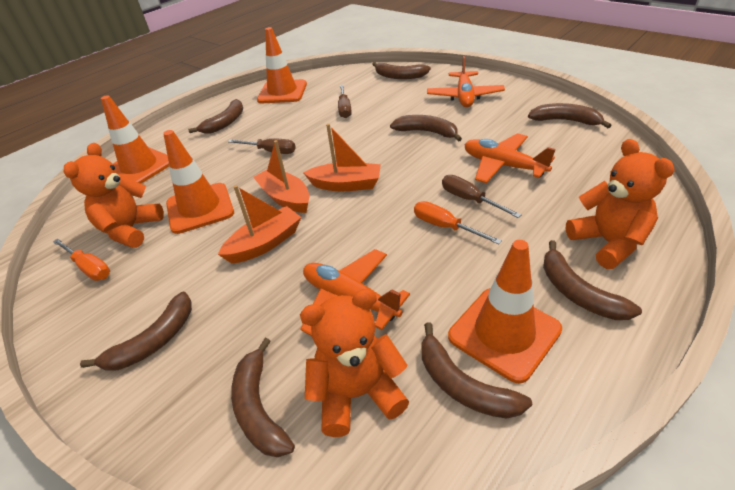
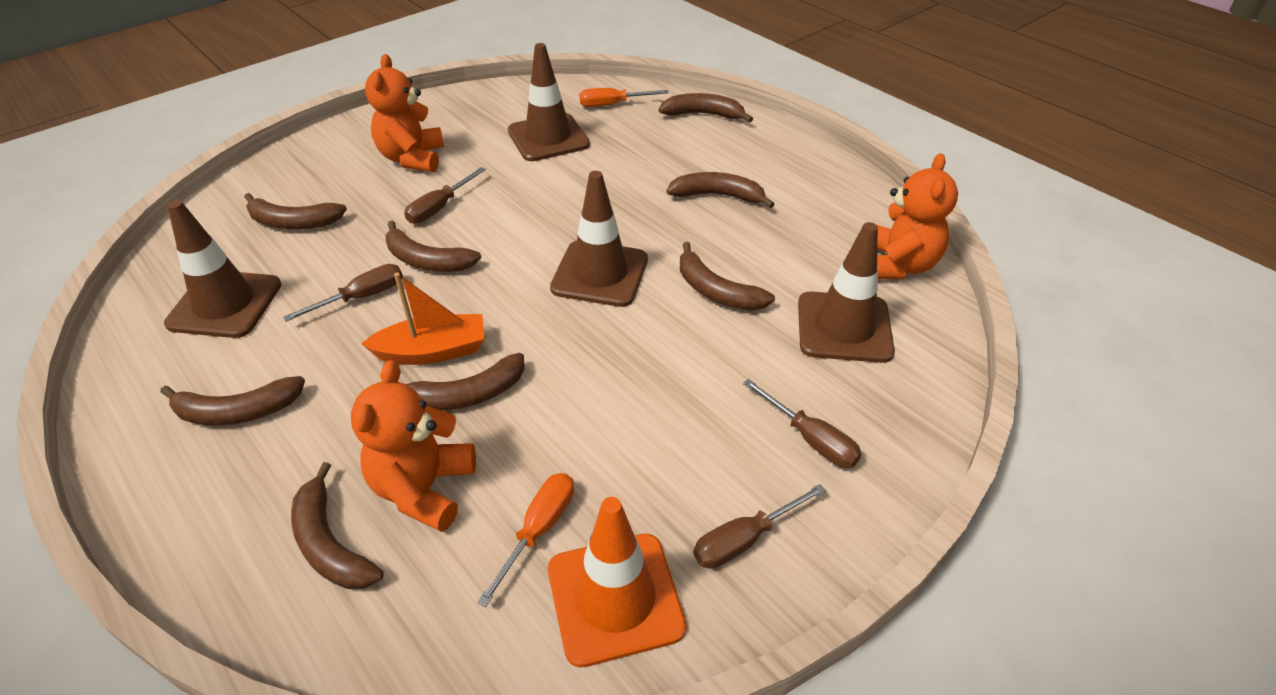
brown screwdriver: 3 -> 4
brown traffic cone: 0 -> 4
orange boat: 3 -> 1
orange plane: 3 -> 0
orange traffic cone: 4 -> 1

